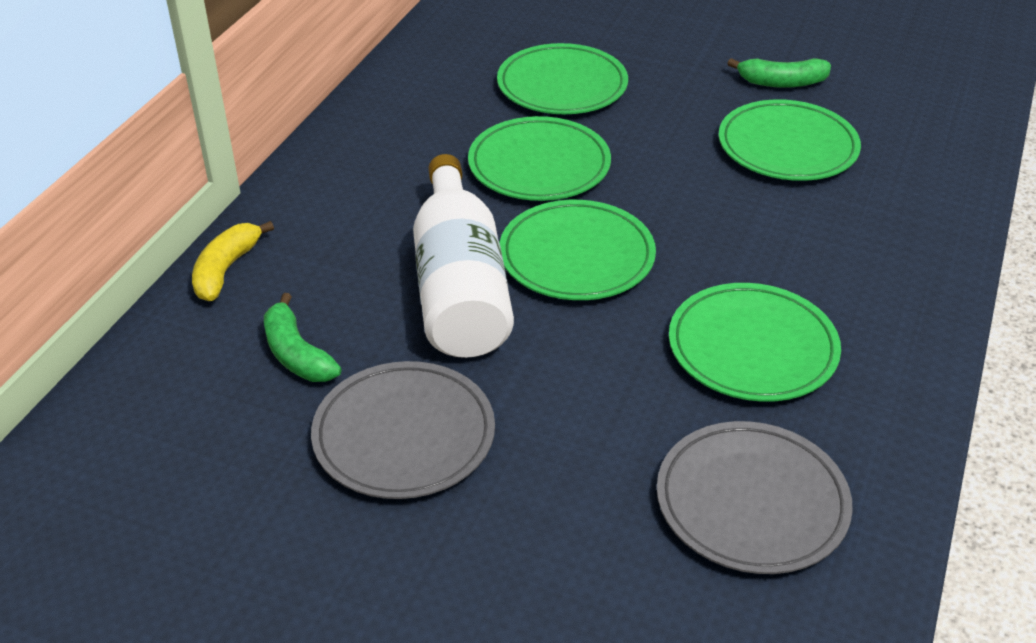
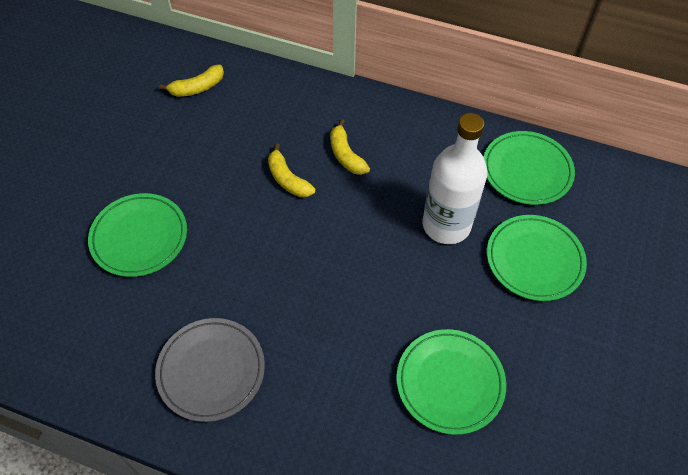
green banana: 2 -> 0
green plate: 5 -> 4
grey plate: 2 -> 1
yellow banana: 1 -> 3

